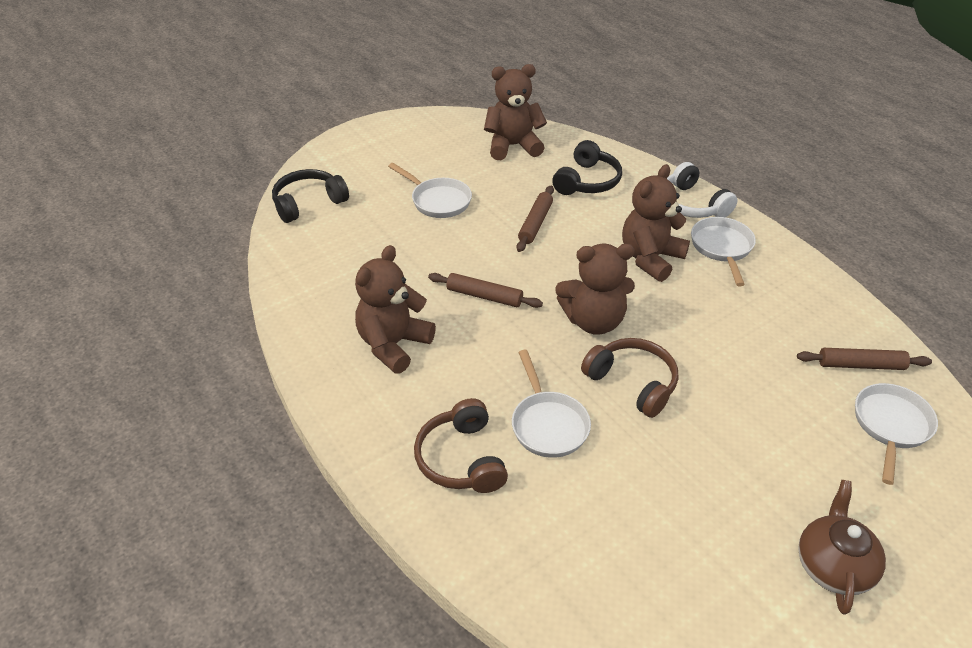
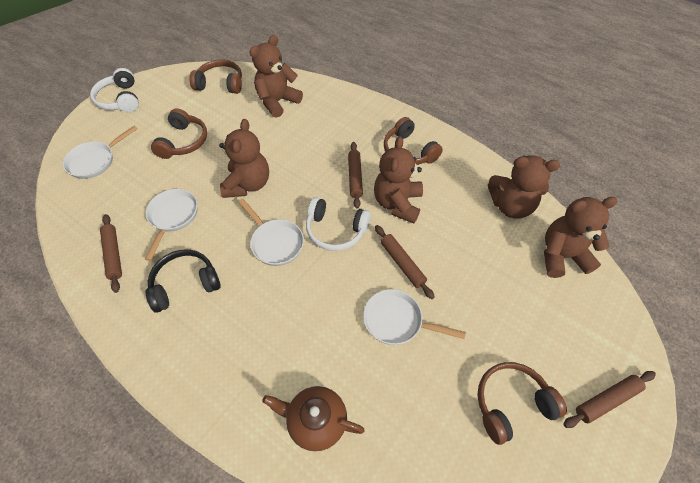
black headphones: 2 -> 1
brown headphones: 2 -> 4
brown rolling pin: 3 -> 4
brown teddy bear: 4 -> 5
white headphones: 1 -> 2

